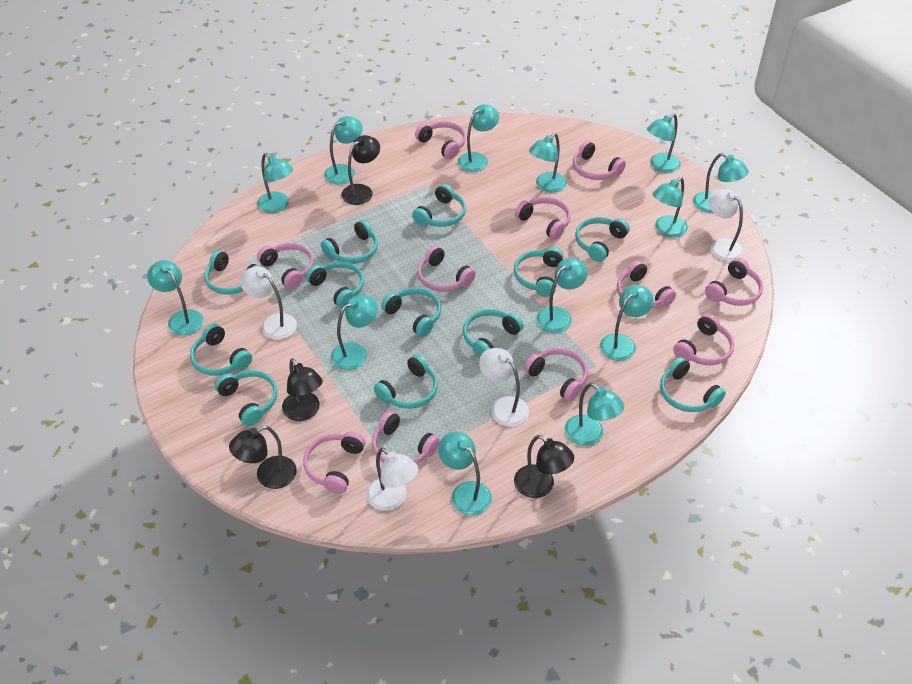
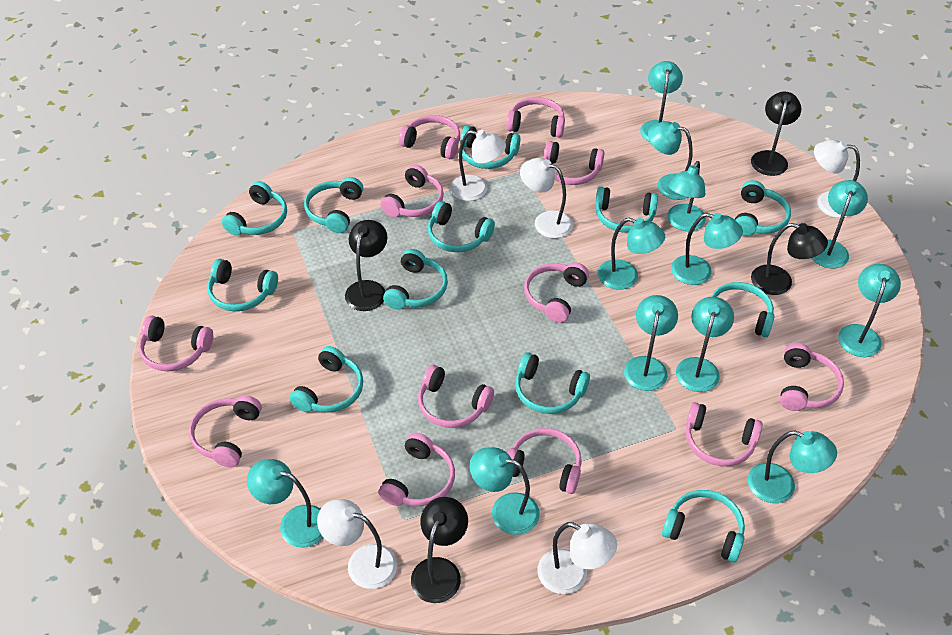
pink headphones: 11 -> 12
turquoise lamp: 13 -> 12
white lamp: 4 -> 5

